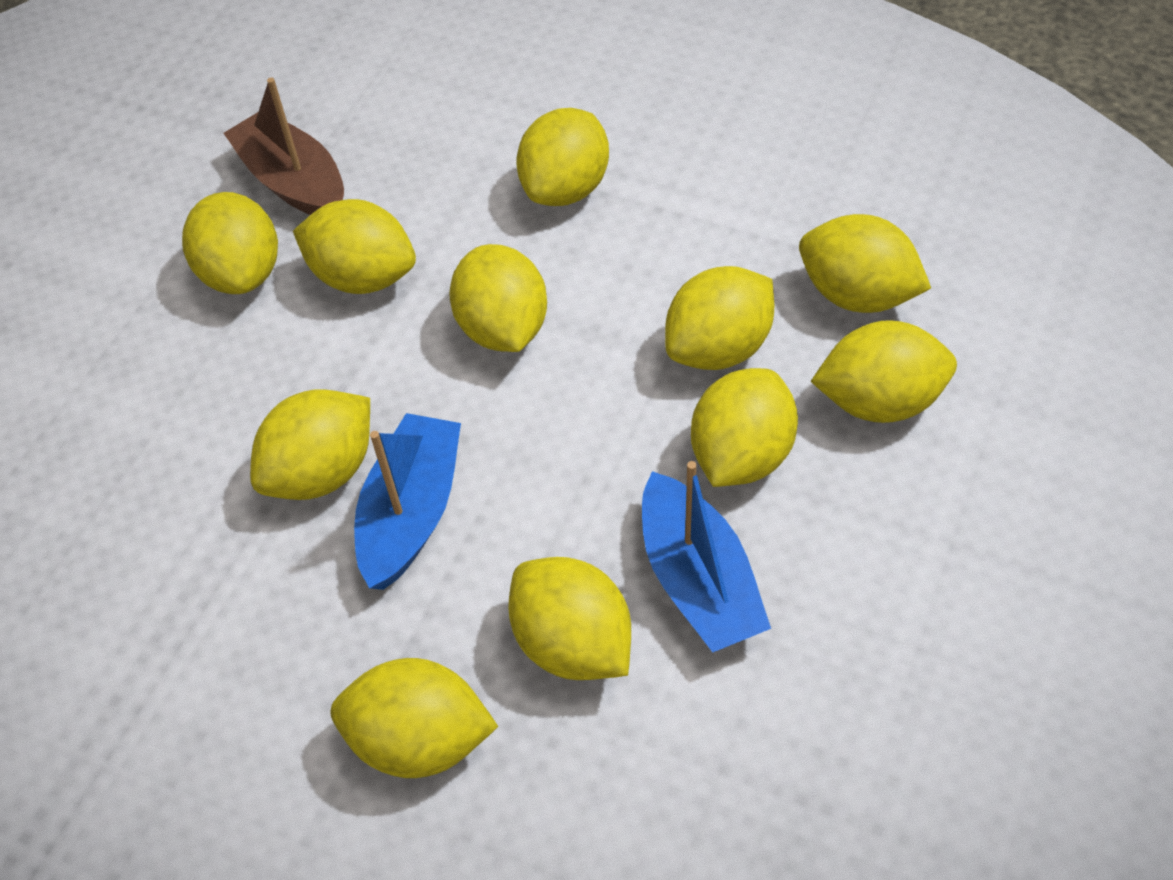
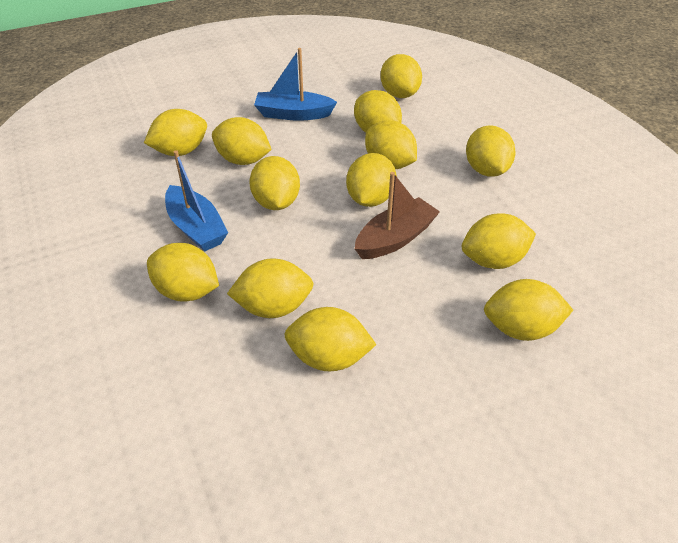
yellow lemon: 11 -> 13

